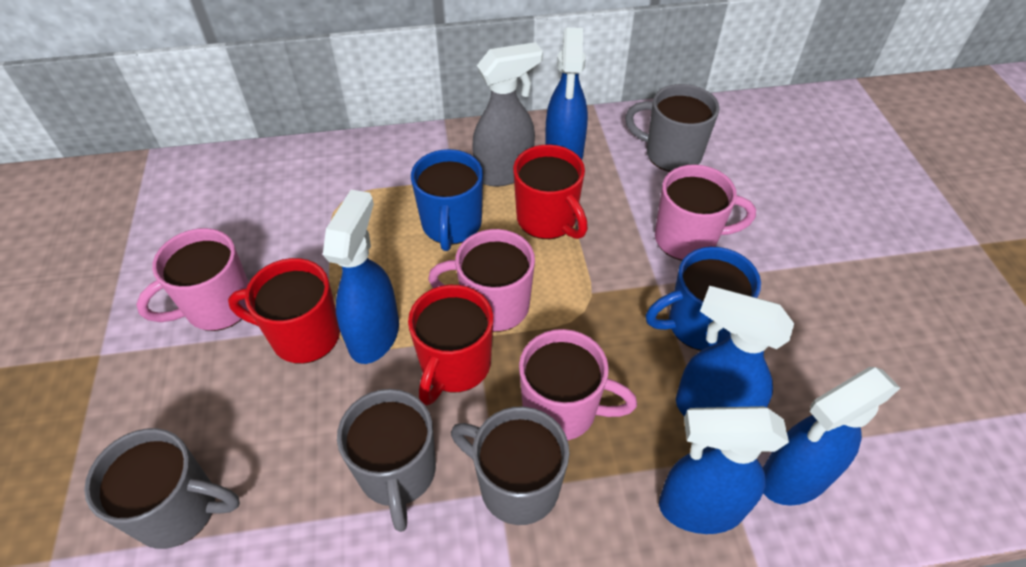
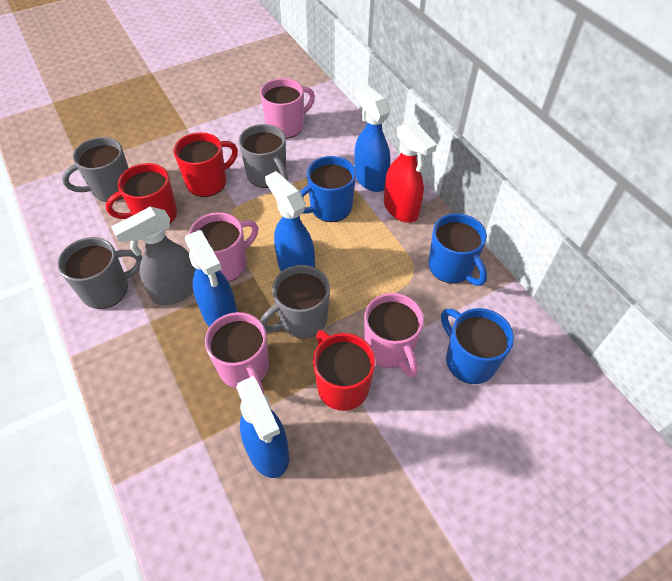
blue mug: 2 -> 3
blue spray bottle: 5 -> 4
red spray bottle: 0 -> 1

